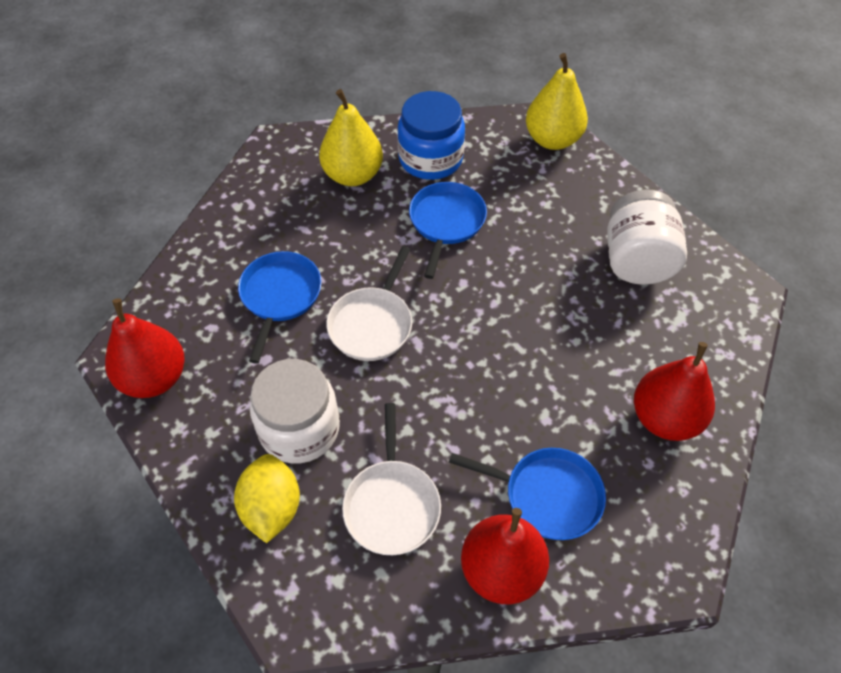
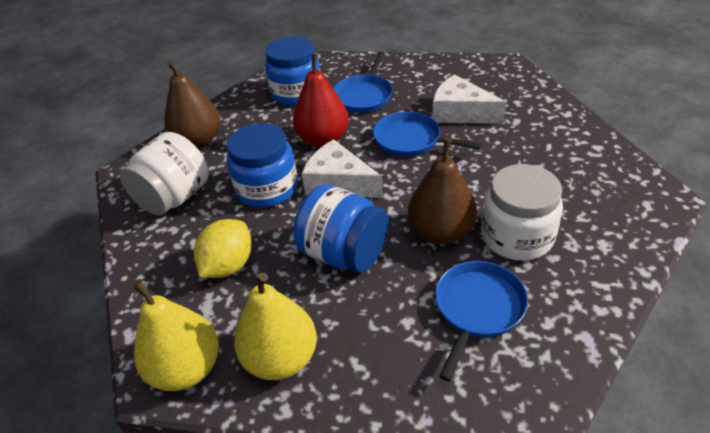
blue jar: 1 -> 3
brown pear: 0 -> 2
red pear: 3 -> 1
white cheese: 0 -> 2
white pan: 2 -> 0

